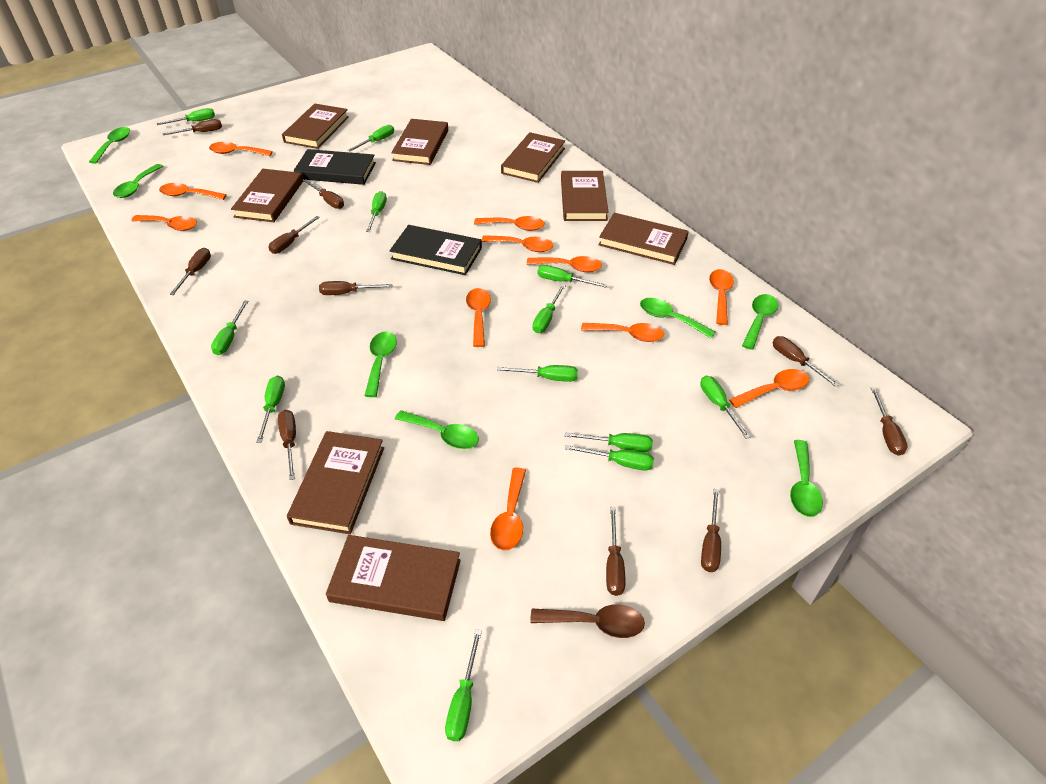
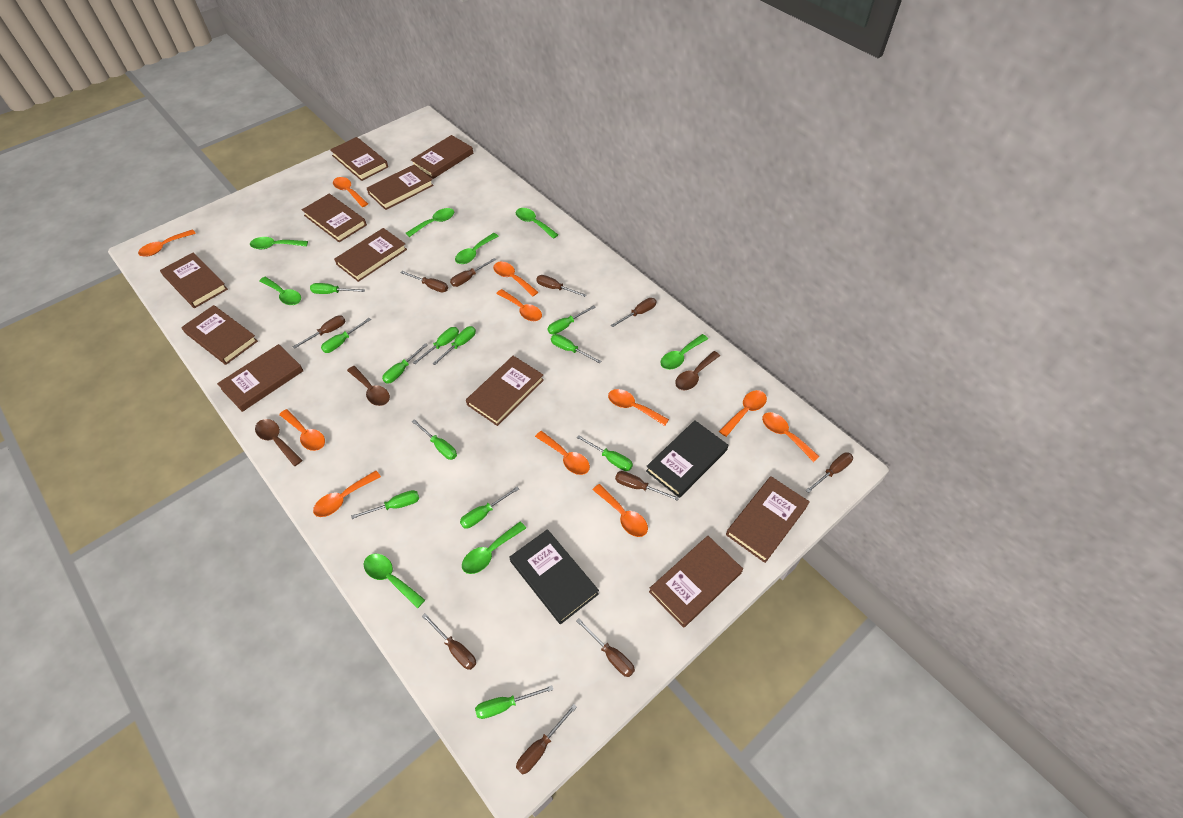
brown book: 8 -> 11
brown spoon: 1 -> 3
green spoon: 7 -> 8

